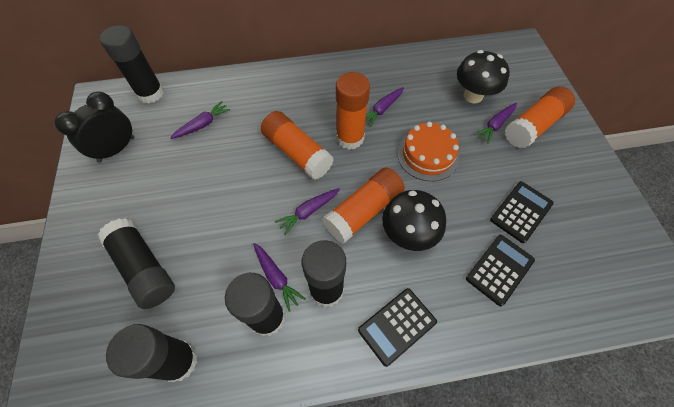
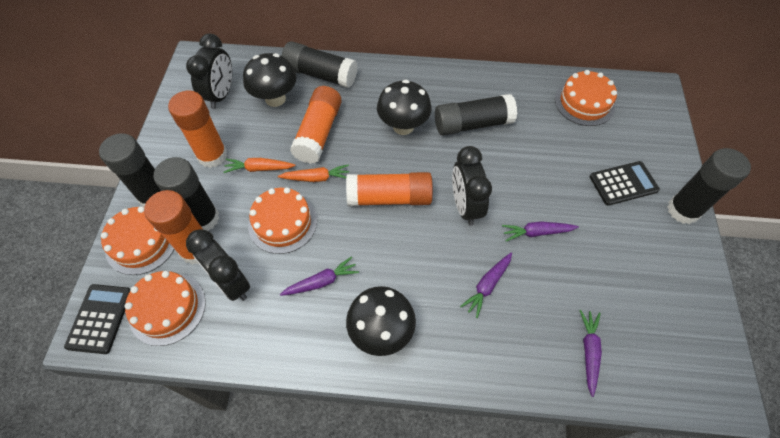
black calculator: 3 -> 2
black clock: 1 -> 3
black mushroom: 2 -> 3
orange cake: 1 -> 4
orange carrot: 0 -> 2
purple carrot: 5 -> 4

